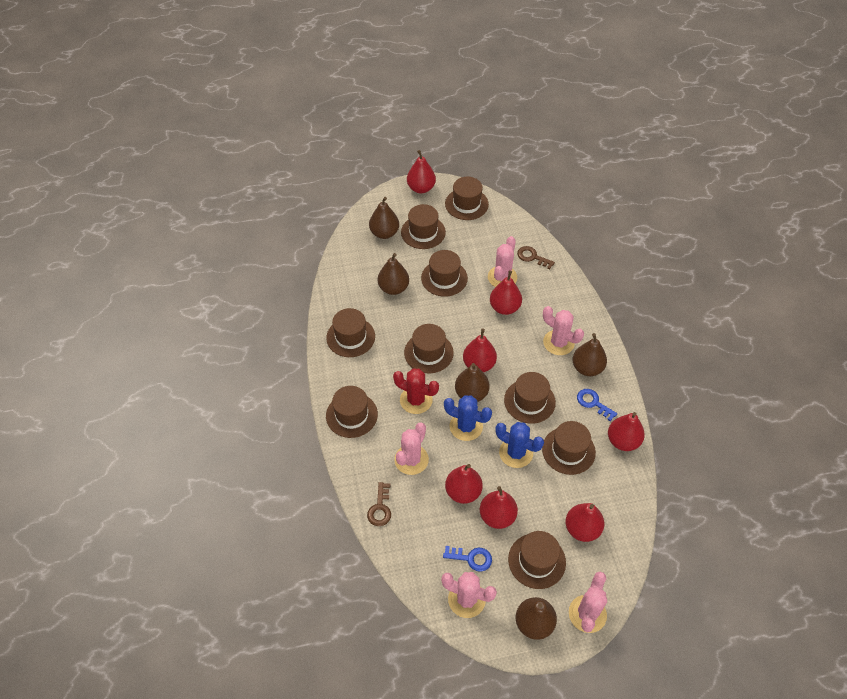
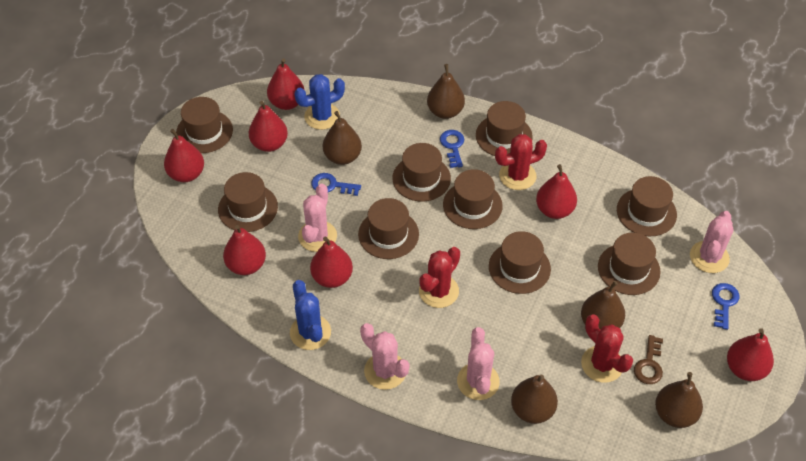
blue key: 2 -> 3
brown key: 2 -> 1
pink cactus: 5 -> 4
red cactus: 1 -> 3

